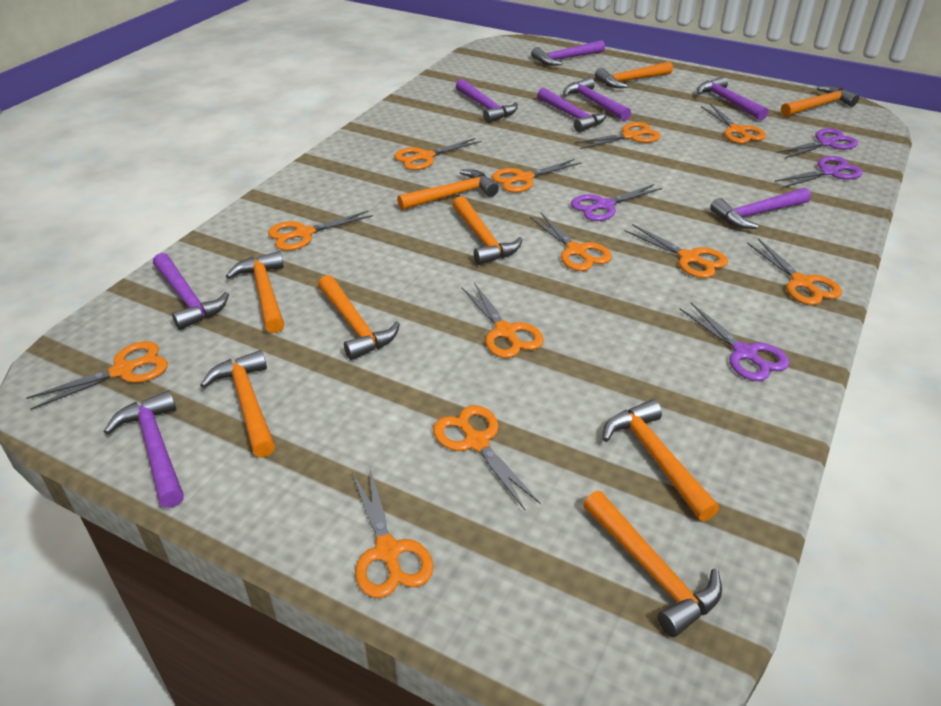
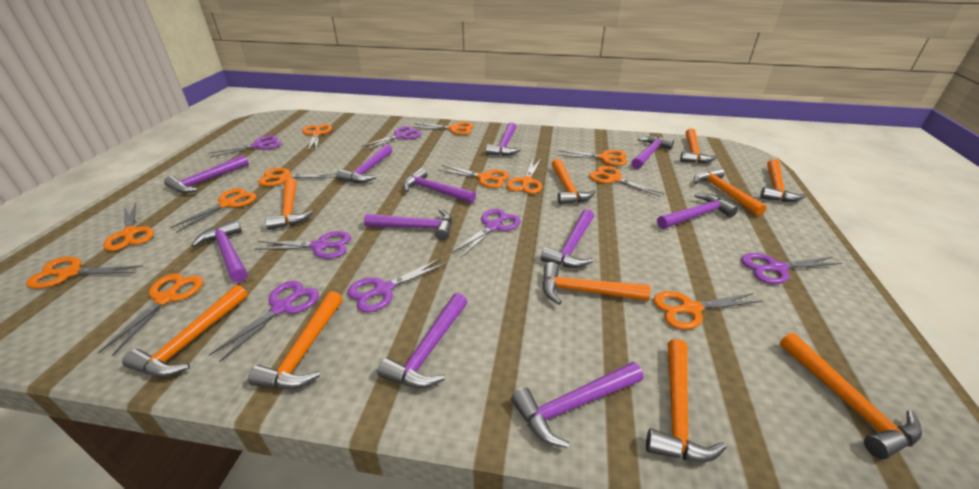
orange hammer: 9 -> 10
purple hammer: 8 -> 11
purple scissors: 4 -> 7

